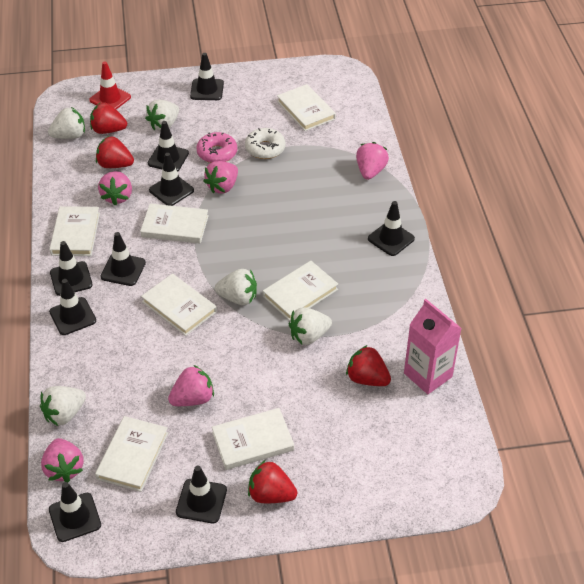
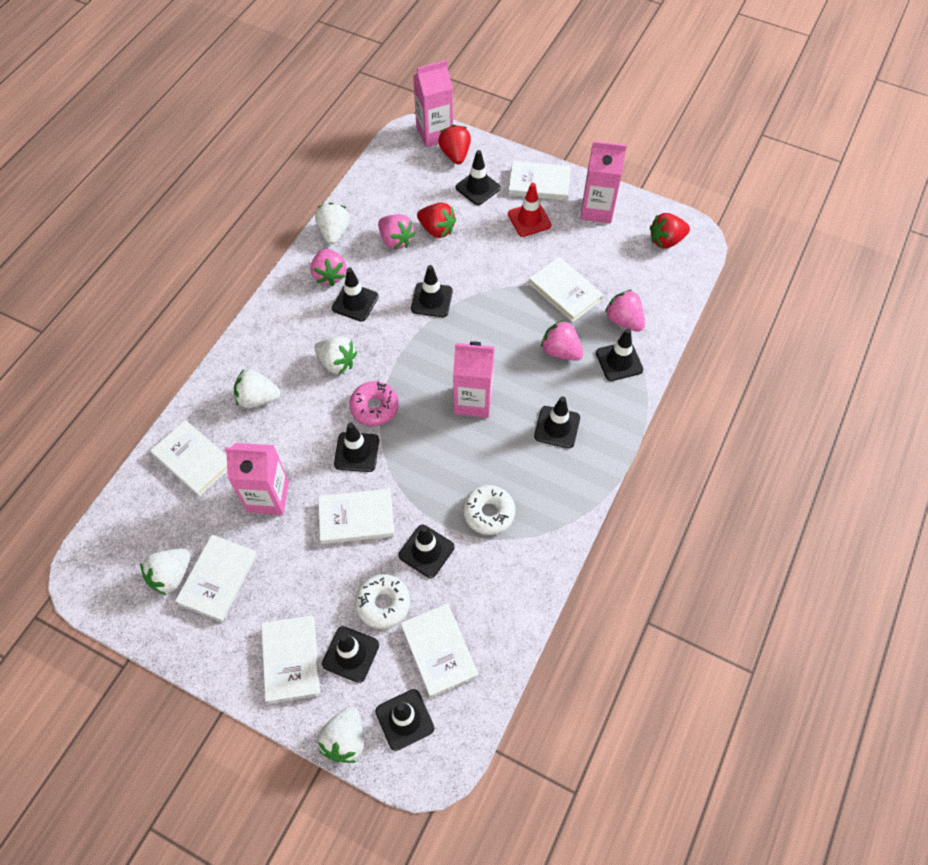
pink carton: 1 -> 4
pink strawberry: 5 -> 4
red strawberry: 4 -> 3
white donut: 1 -> 2

